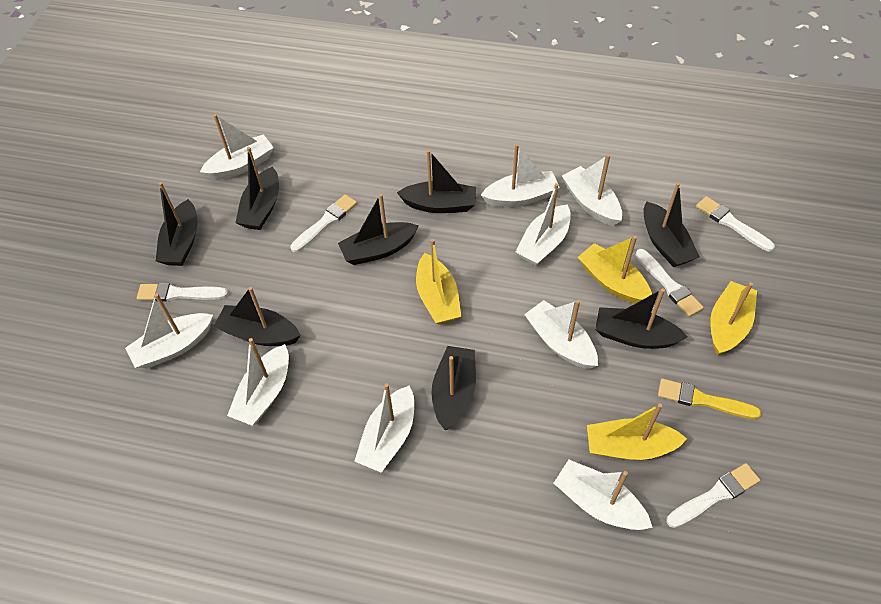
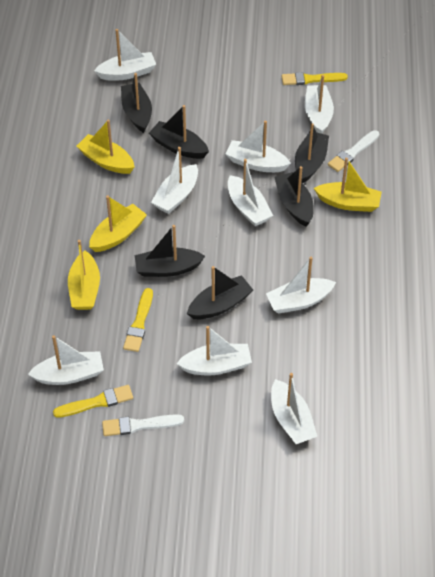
black boat: 8 -> 6
white brush: 5 -> 2
yellow brush: 1 -> 3

